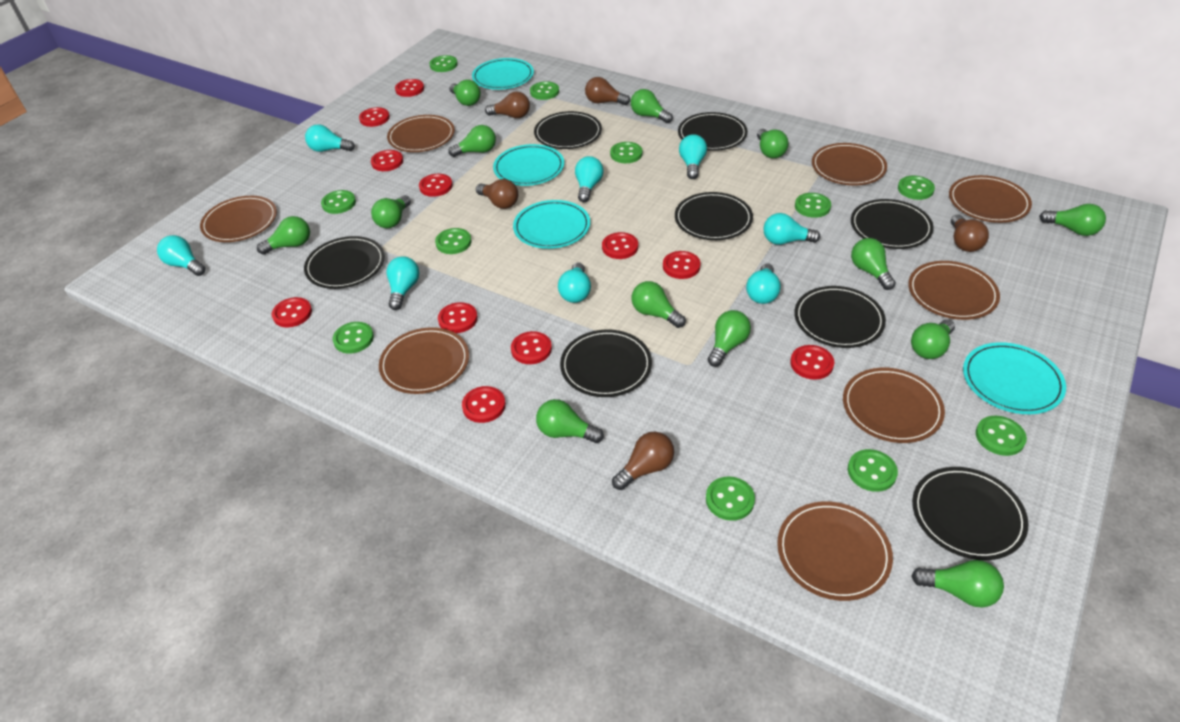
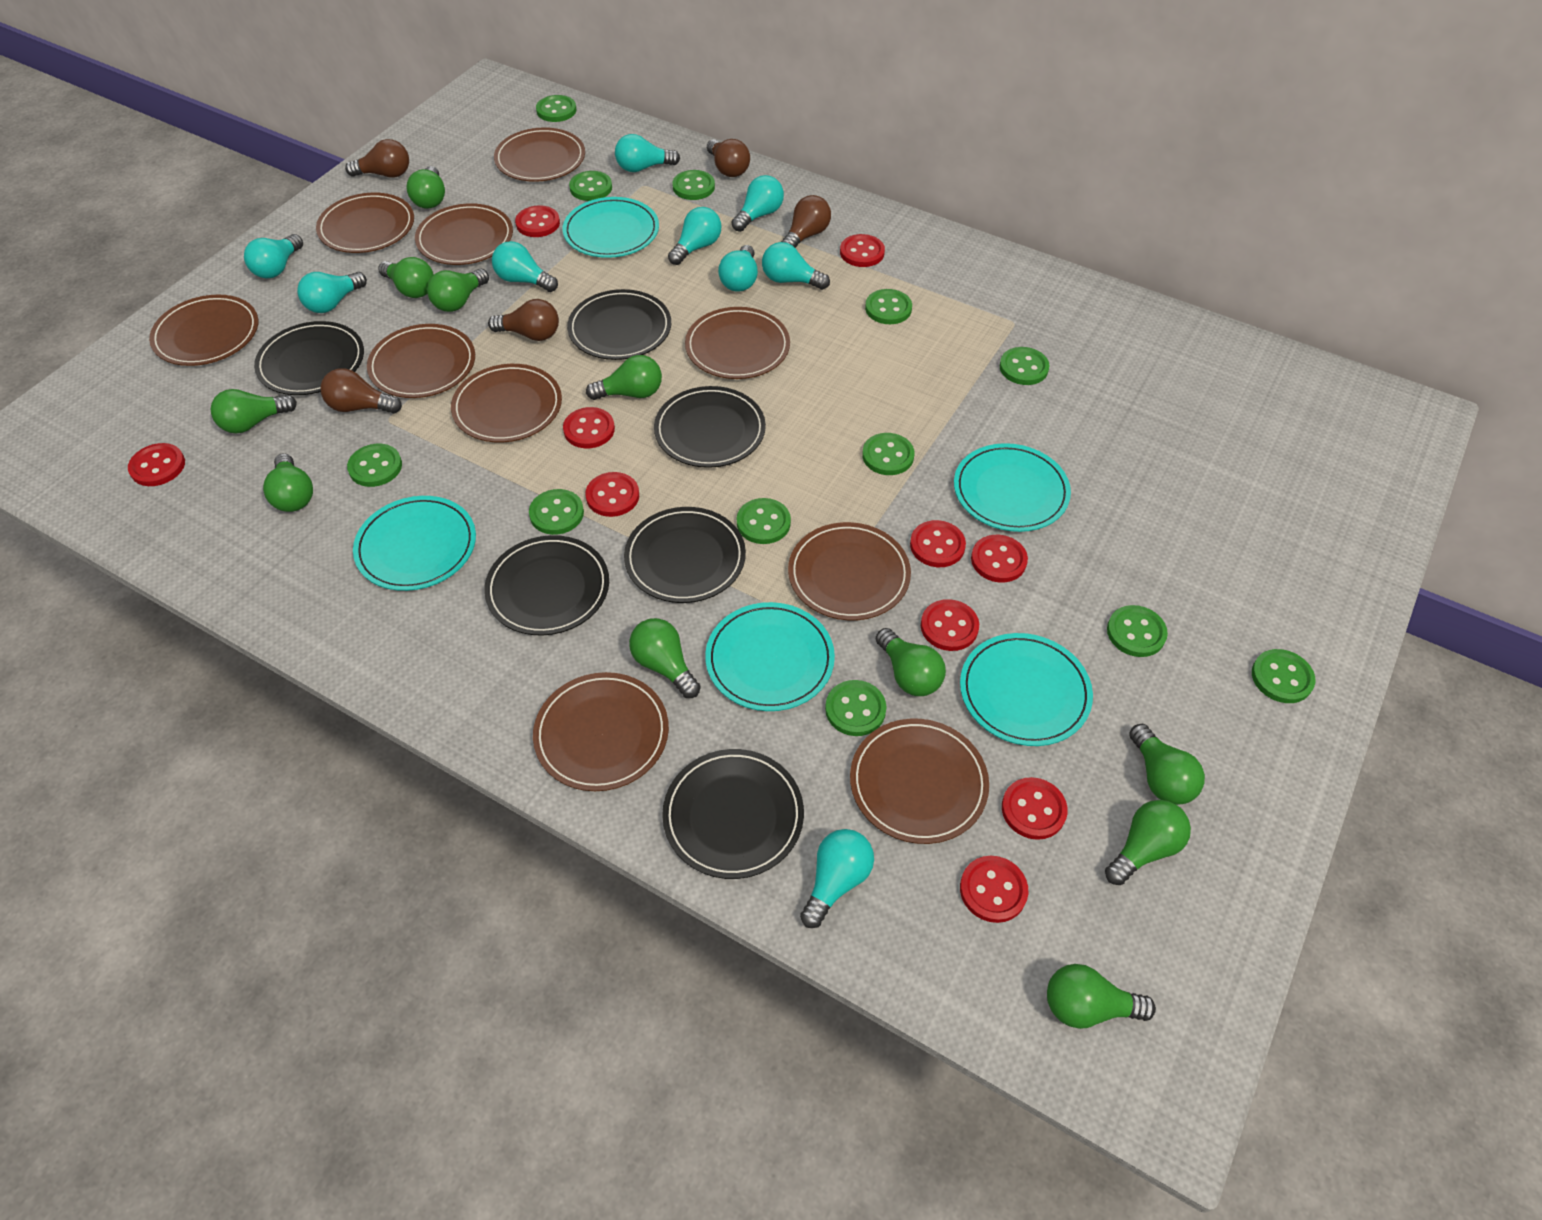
black plate: 8 -> 6
brown plate: 8 -> 10
green button: 11 -> 12
green light bulb: 13 -> 11
red button: 11 -> 10
turquoise light bulb: 8 -> 9
turquoise plate: 4 -> 5

